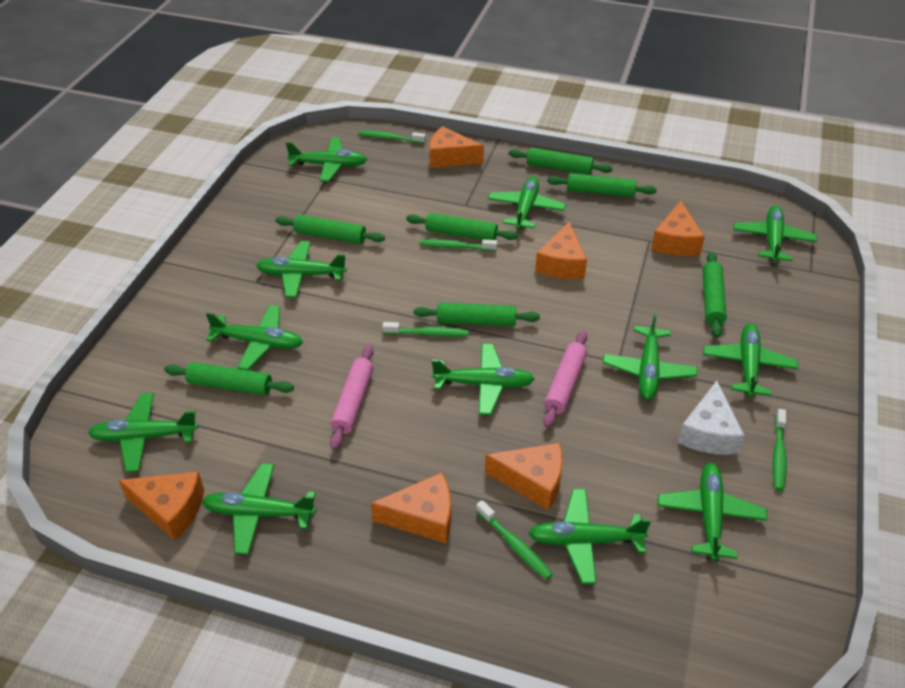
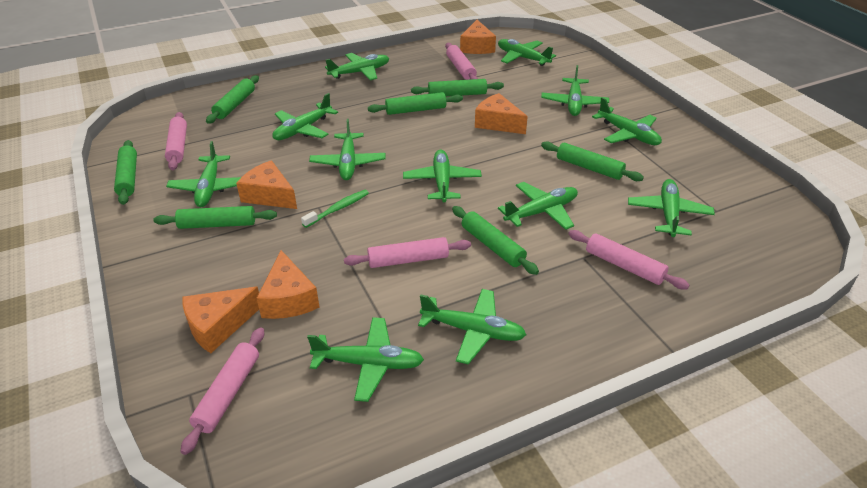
green toothbrush: 5 -> 1
orange cheese: 6 -> 5
pink rolling pin: 2 -> 5
white cheese: 1 -> 0

